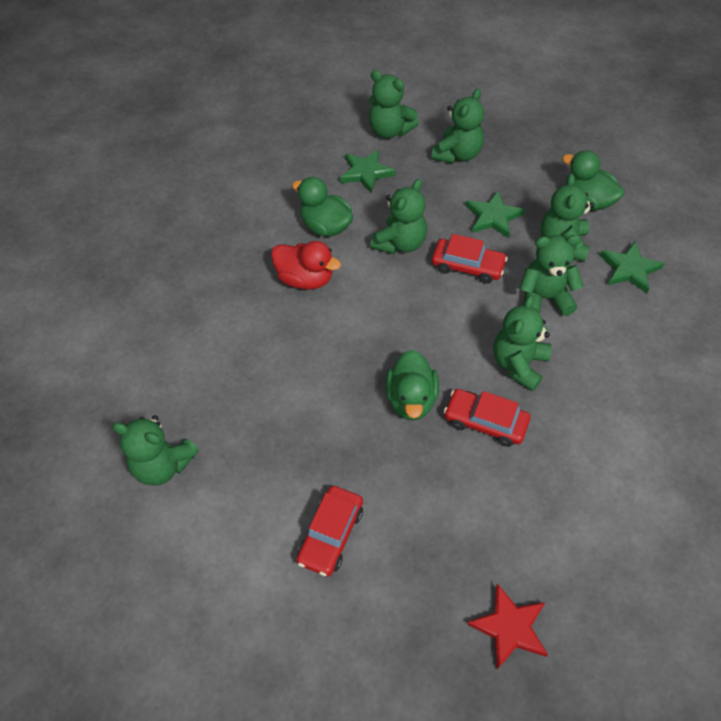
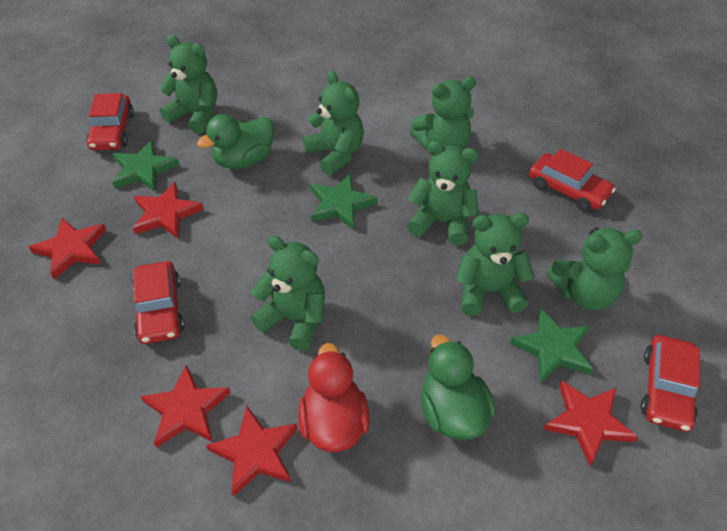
green duck: 3 -> 2
red car: 3 -> 4
red star: 1 -> 5

